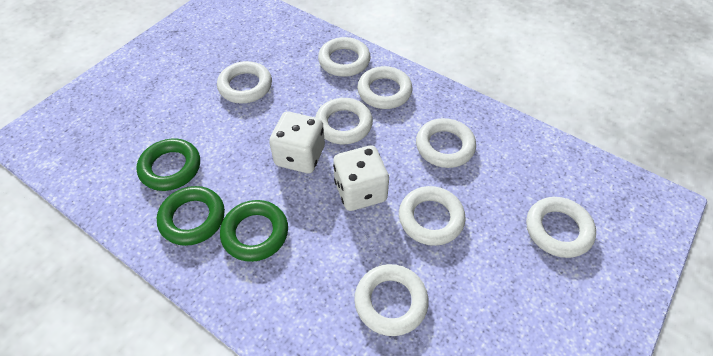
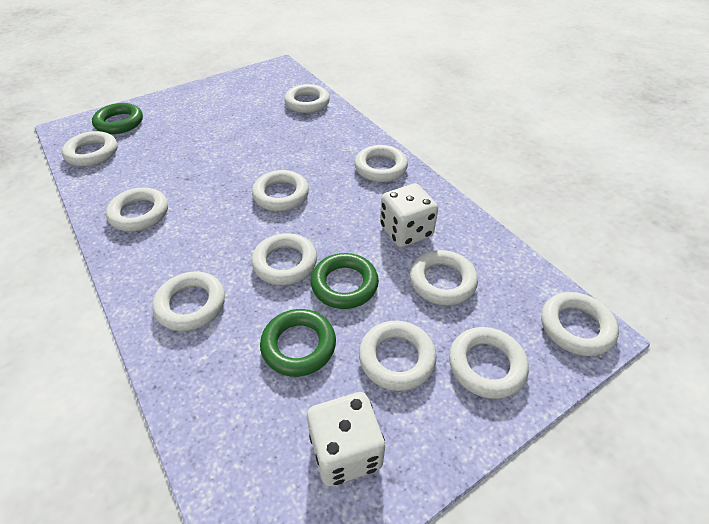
white ring: 8 -> 11

